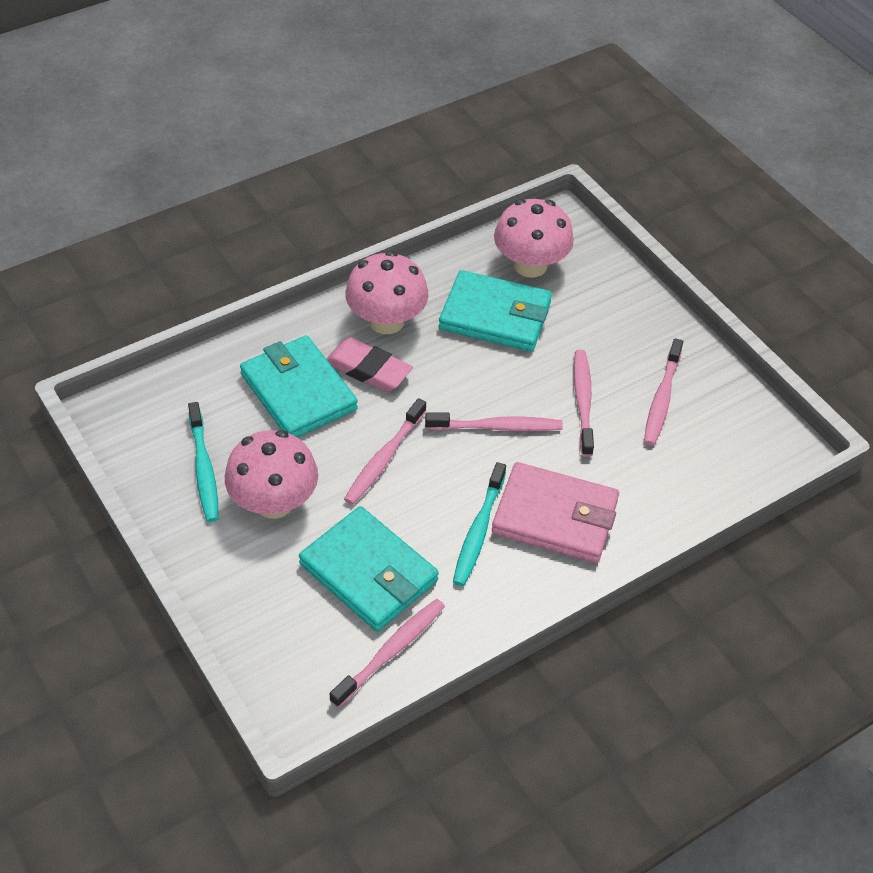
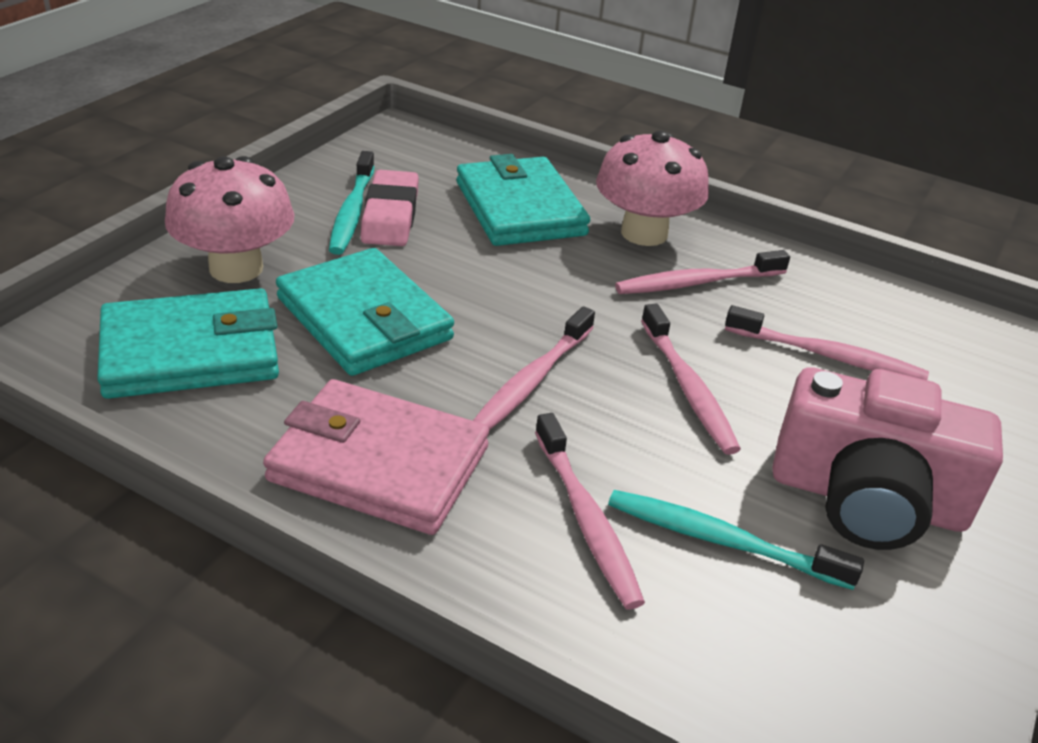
pink camera: 0 -> 1
pink mushroom: 3 -> 2

